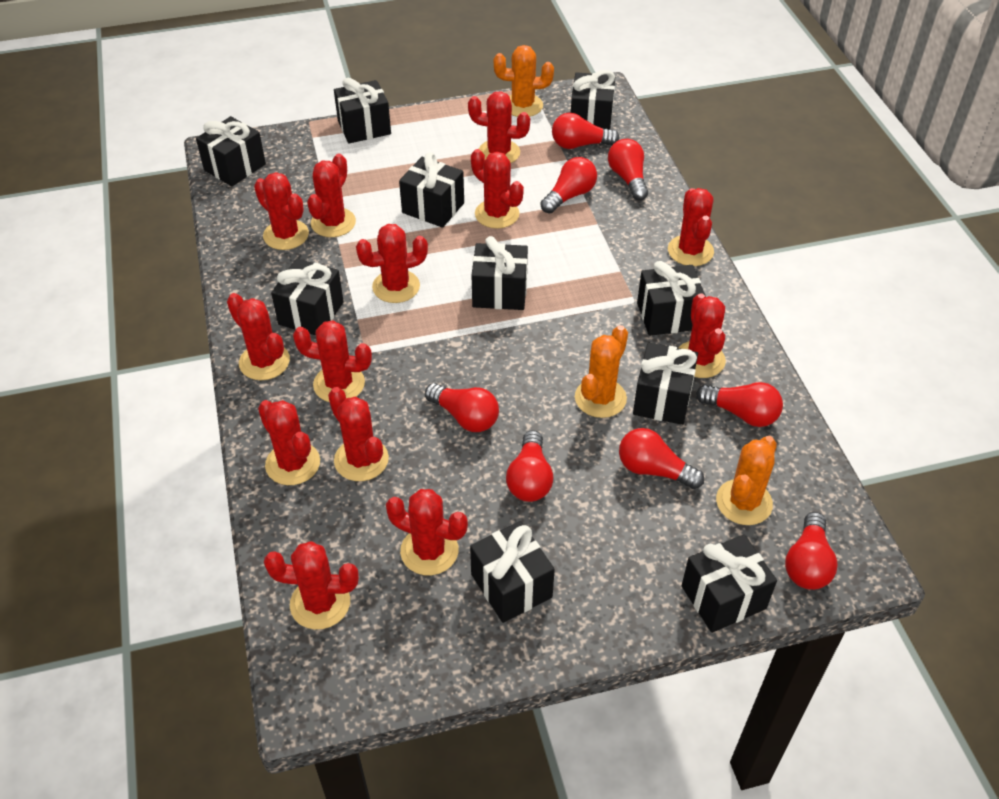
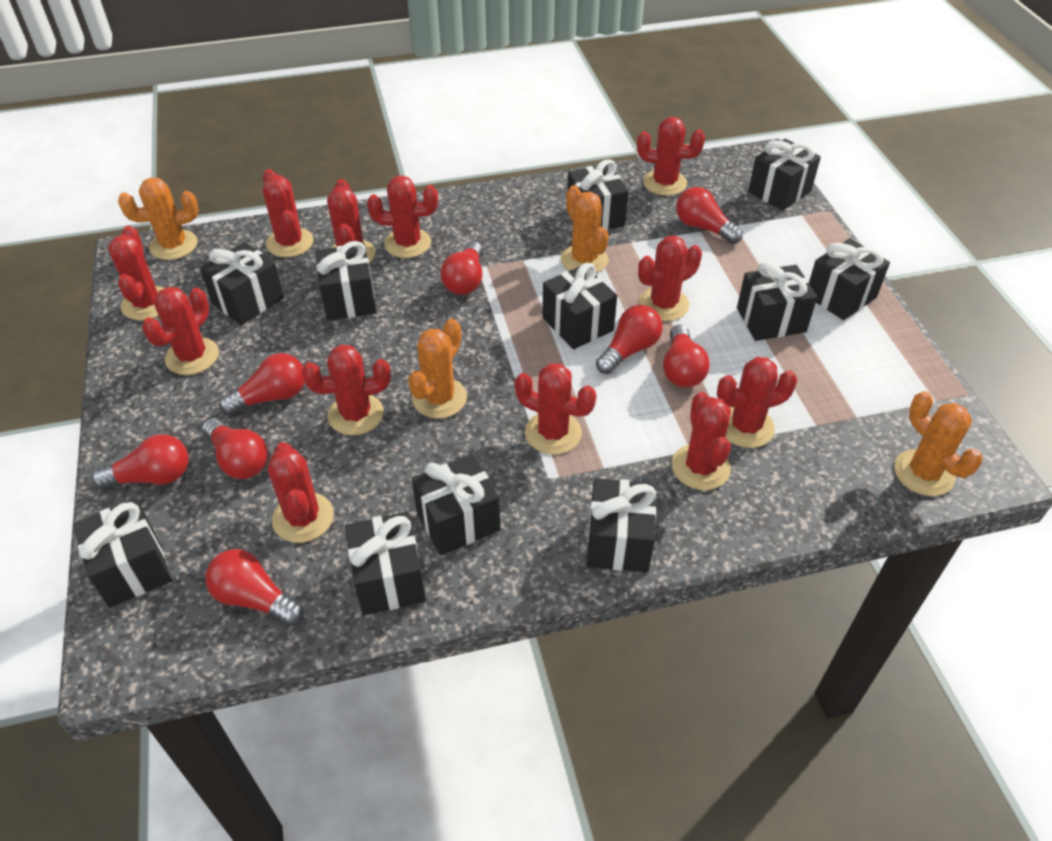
black gift: 10 -> 11
orange cactus: 3 -> 4
red cactus: 13 -> 12

